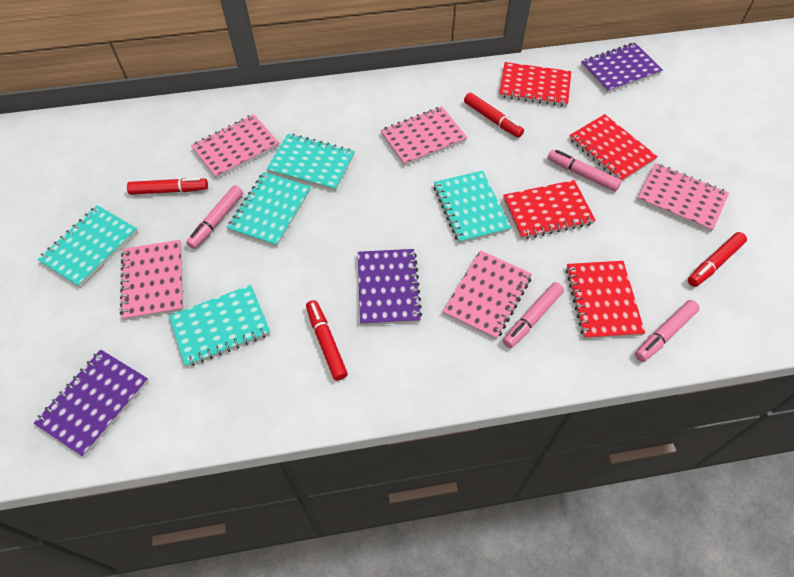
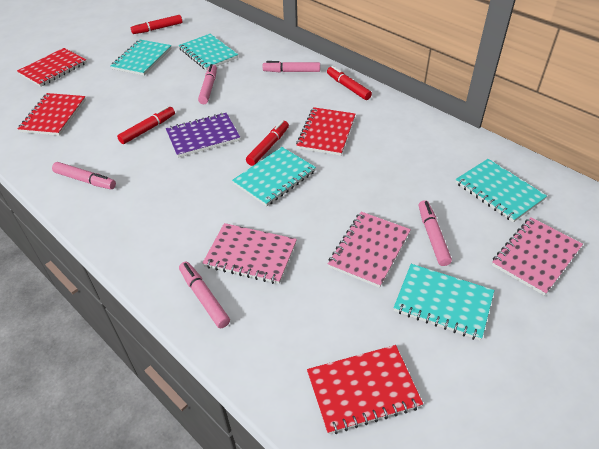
pink marker: 4 -> 5
pink notebook: 5 -> 3
purple notebook: 3 -> 1

